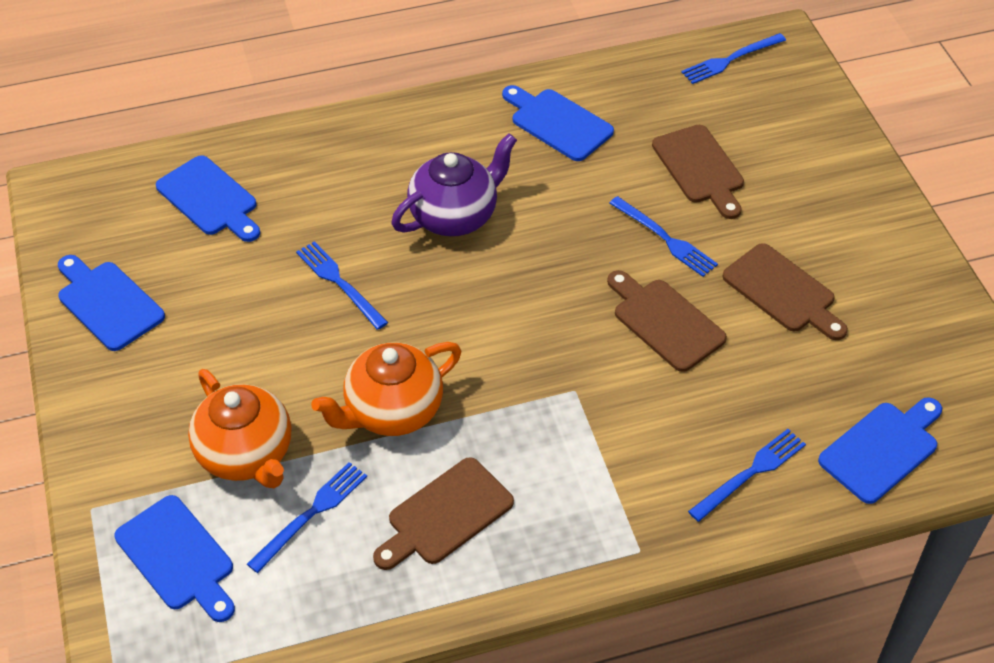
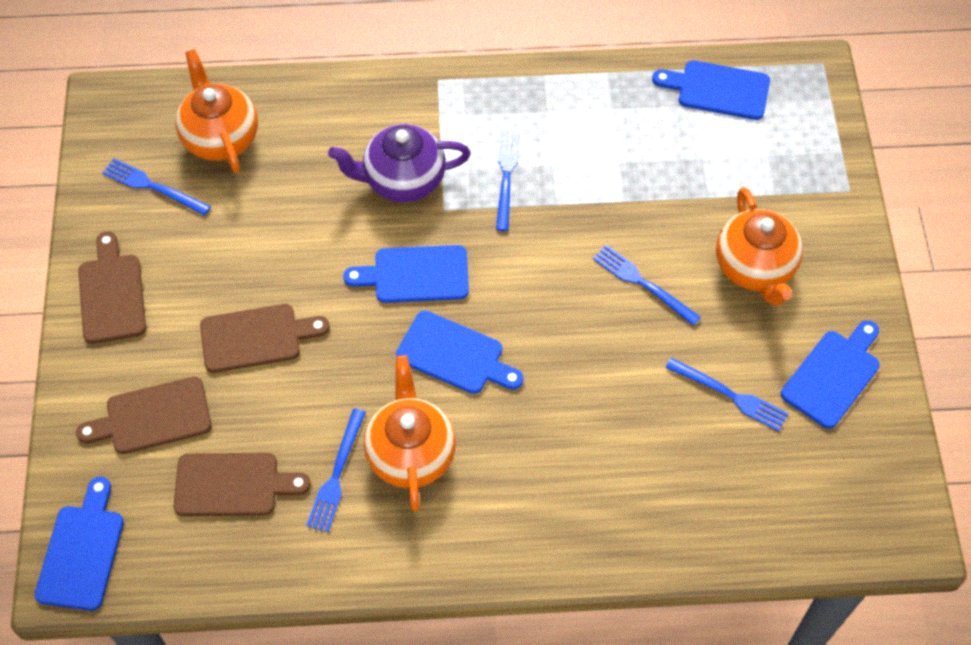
orange teapot: 2 -> 3

